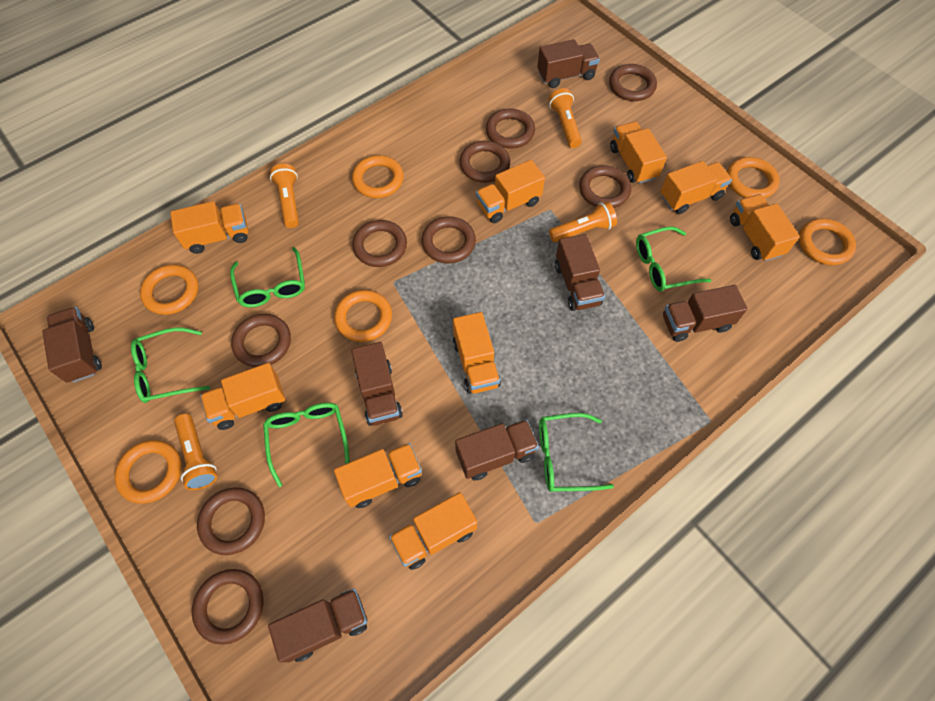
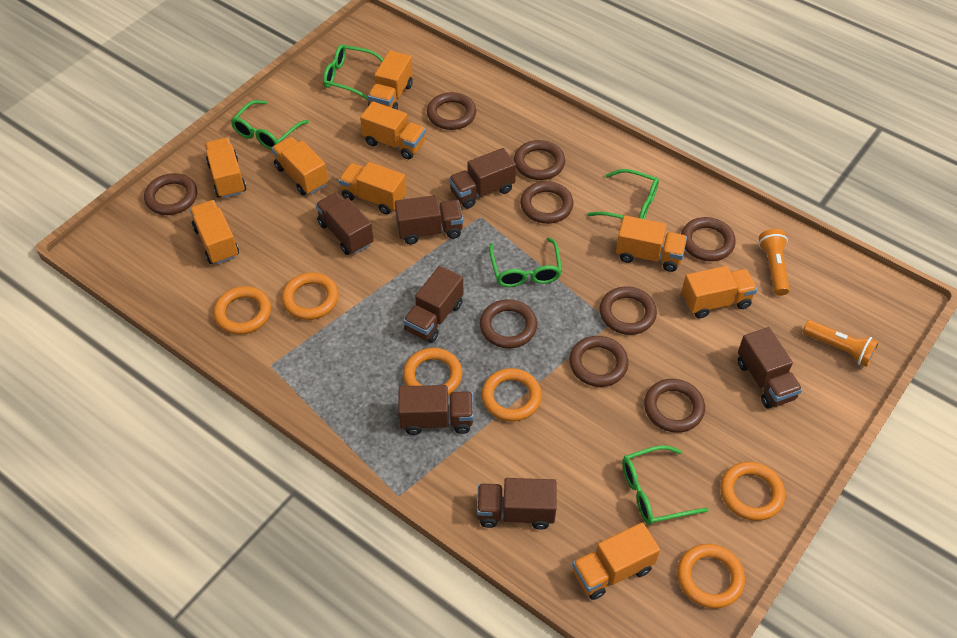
orange flashlight: 4 -> 2

